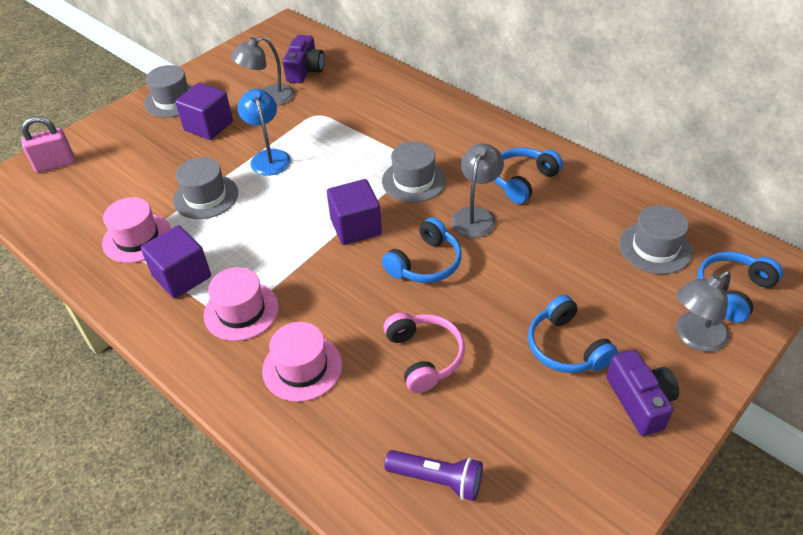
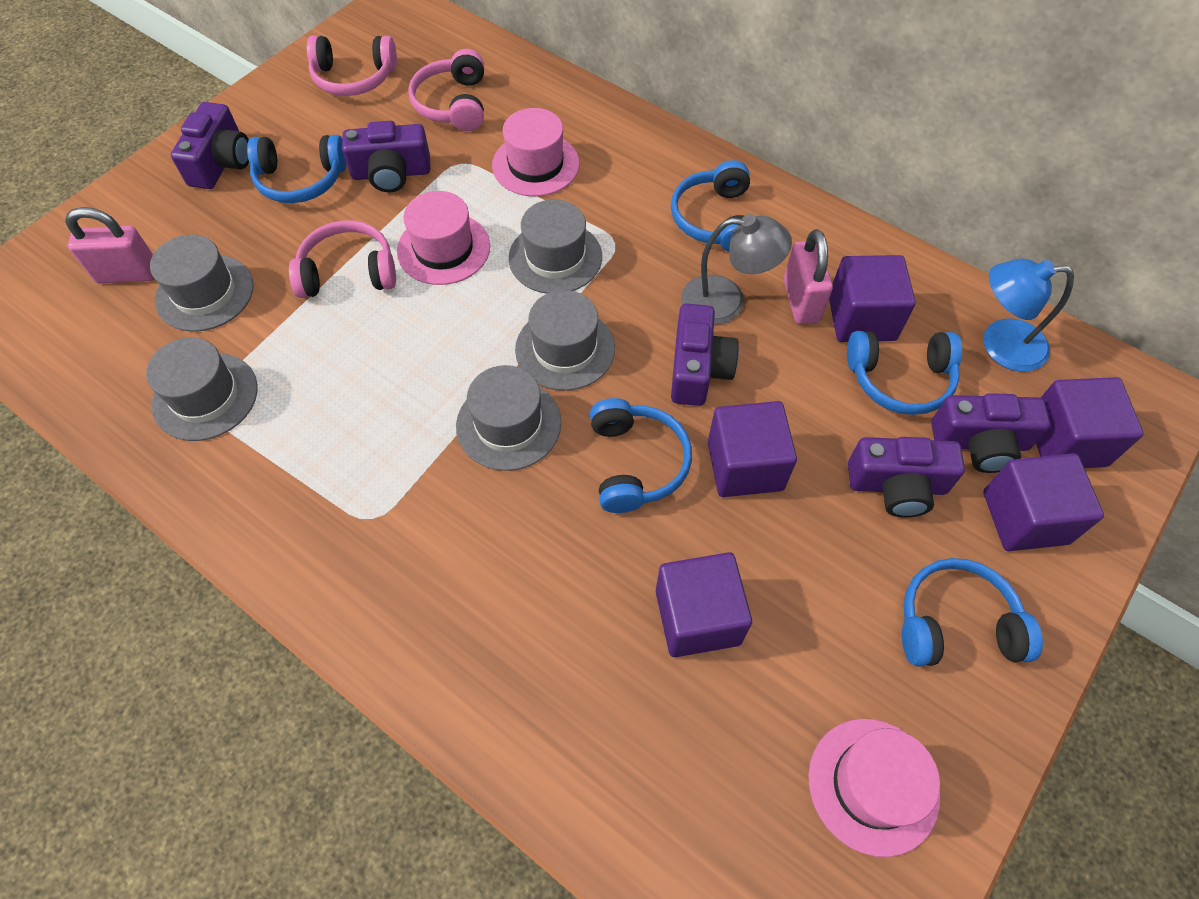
blue headphones: 4 -> 5
grey hat: 4 -> 5
grey lamp: 3 -> 1
pink headphones: 1 -> 3
pink padlock: 1 -> 2
purple camera: 2 -> 5
purple cube: 3 -> 5
purple flashlight: 1 -> 0

